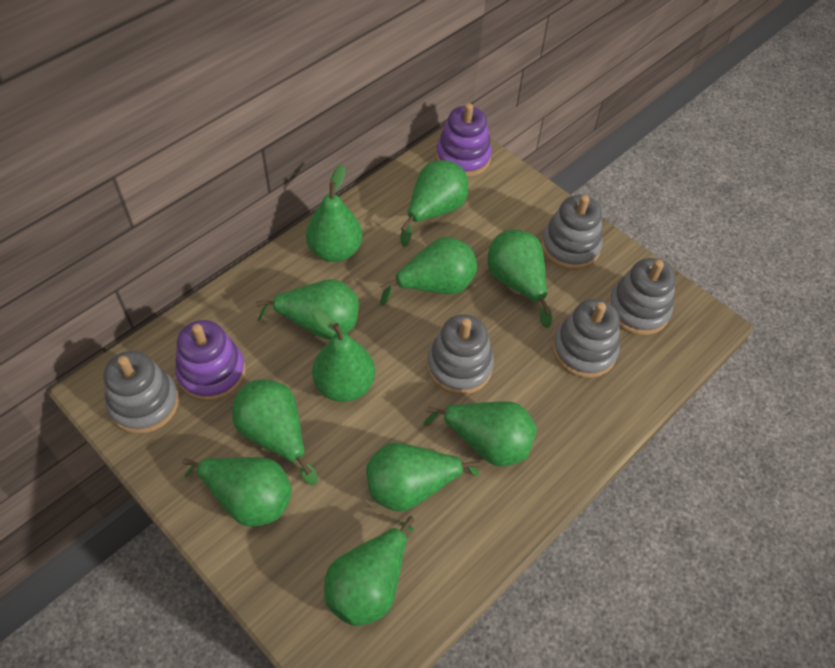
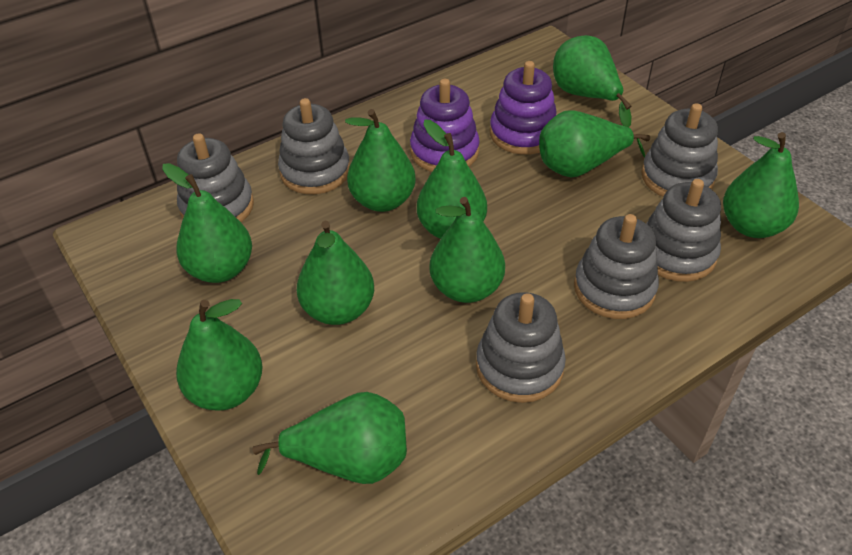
green pear: 11 -> 10
grey stacking toy: 5 -> 6

